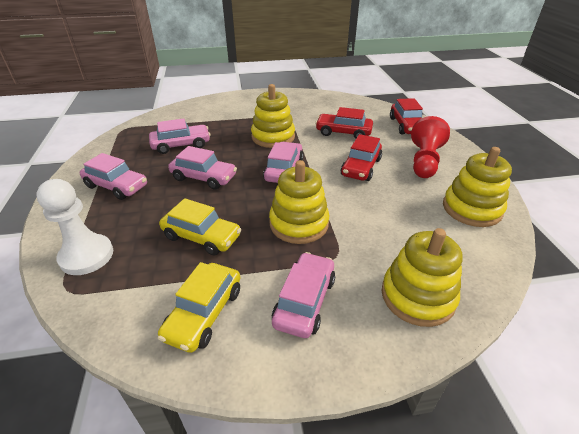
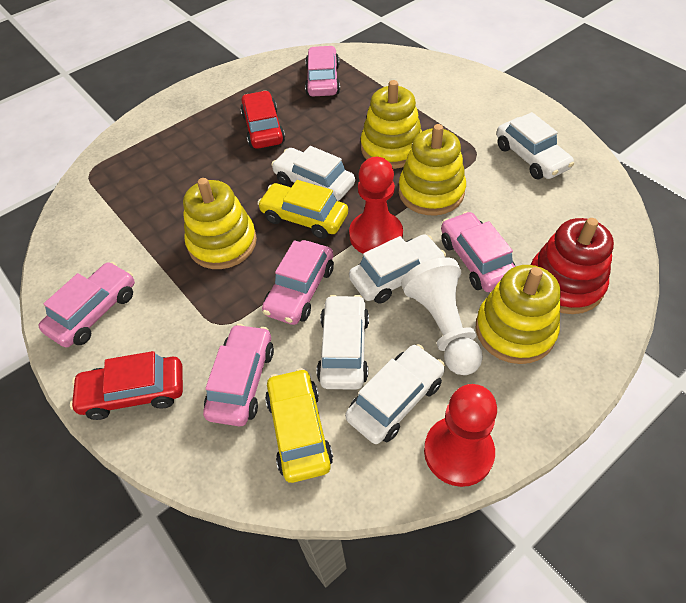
red car: 3 -> 2
red pawn: 1 -> 2
red stacking toy: 0 -> 1
white car: 0 -> 5

